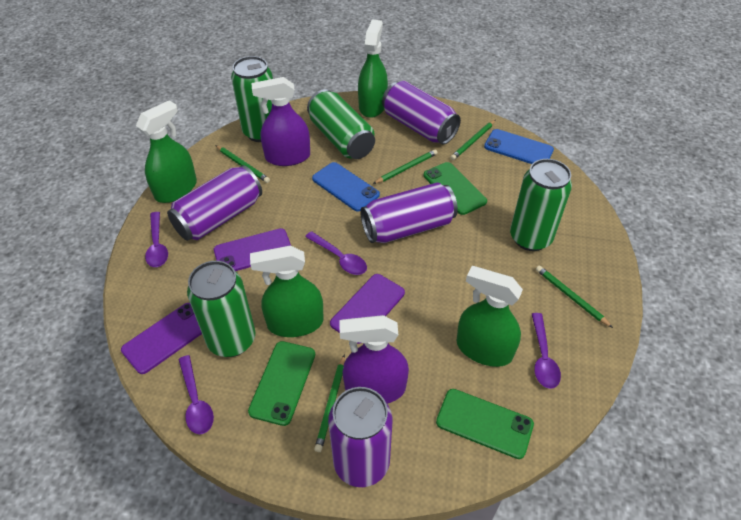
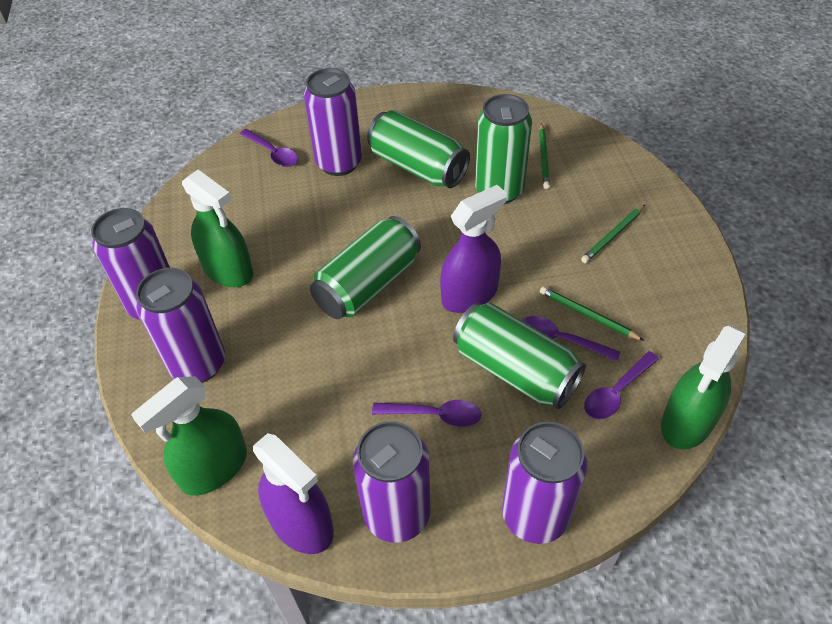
blue phone: 2 -> 0
green pencil: 5 -> 3
green phone: 3 -> 0
green spray bottle: 4 -> 3
purple can: 4 -> 5
purple phone: 3 -> 0

